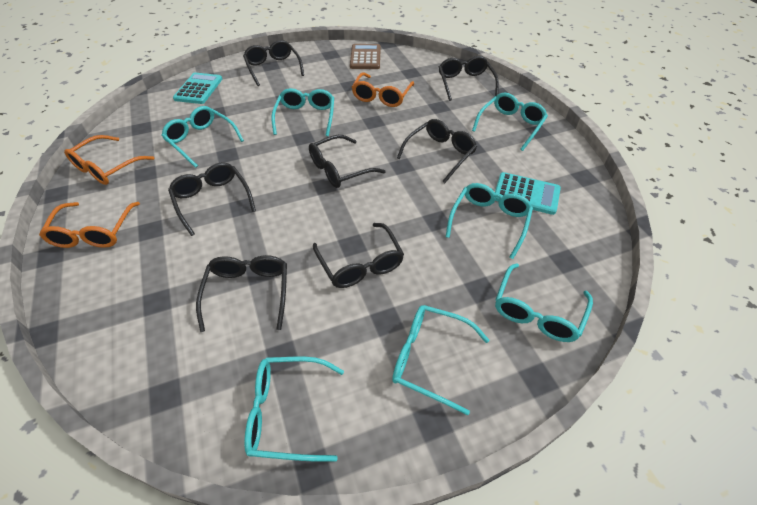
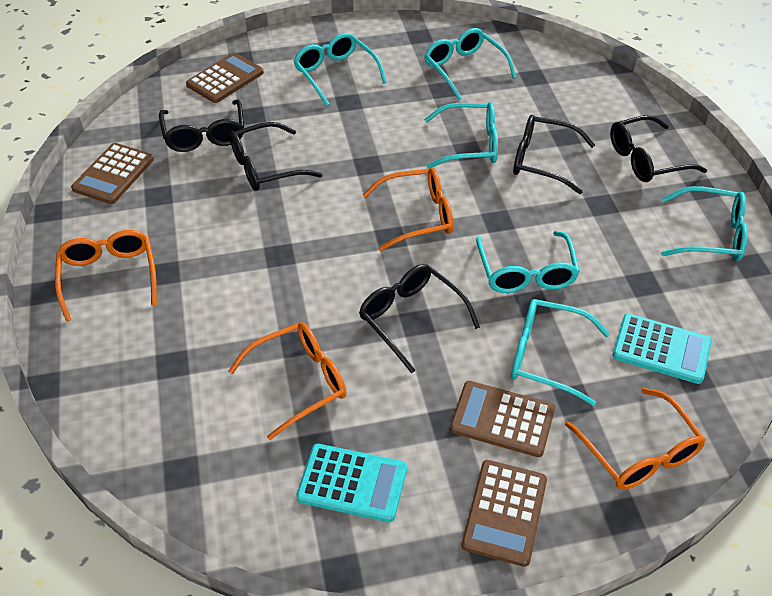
black glasses: 7 -> 5
brown calculator: 1 -> 4
orange glasses: 3 -> 4
turquoise glasses: 7 -> 6

